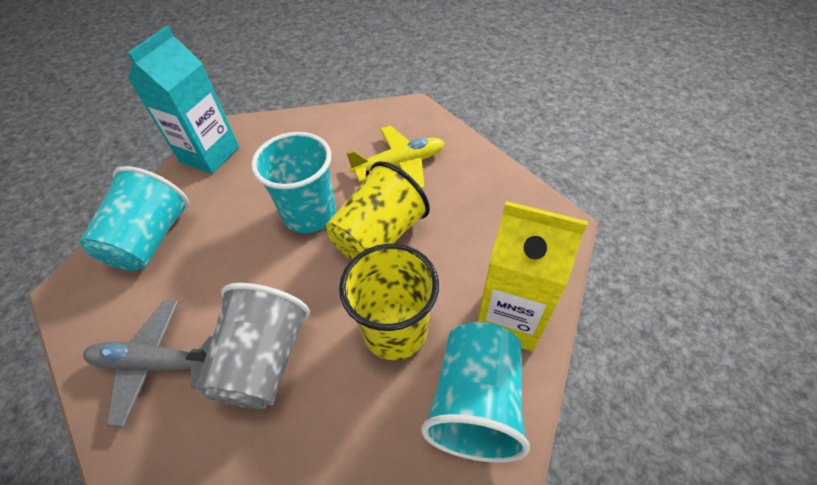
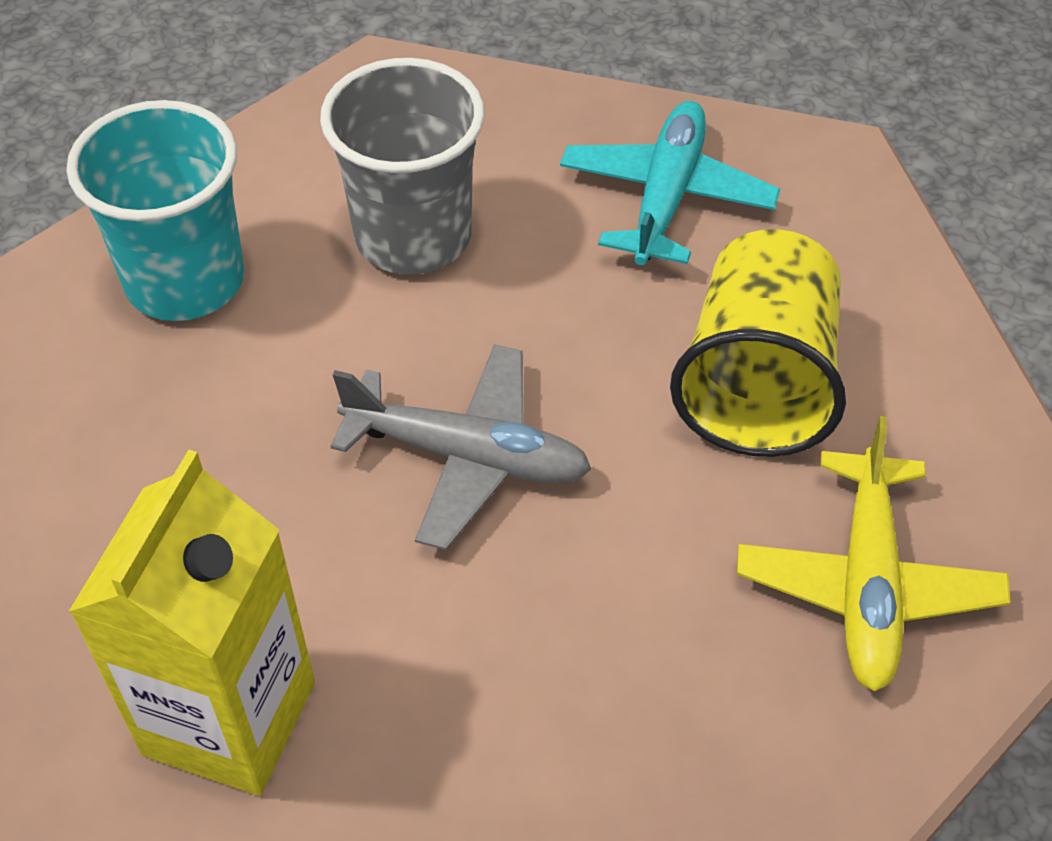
turquoise carton: 1 -> 0
turquoise cup: 3 -> 1
turquoise plane: 0 -> 1
yellow cup: 2 -> 1

